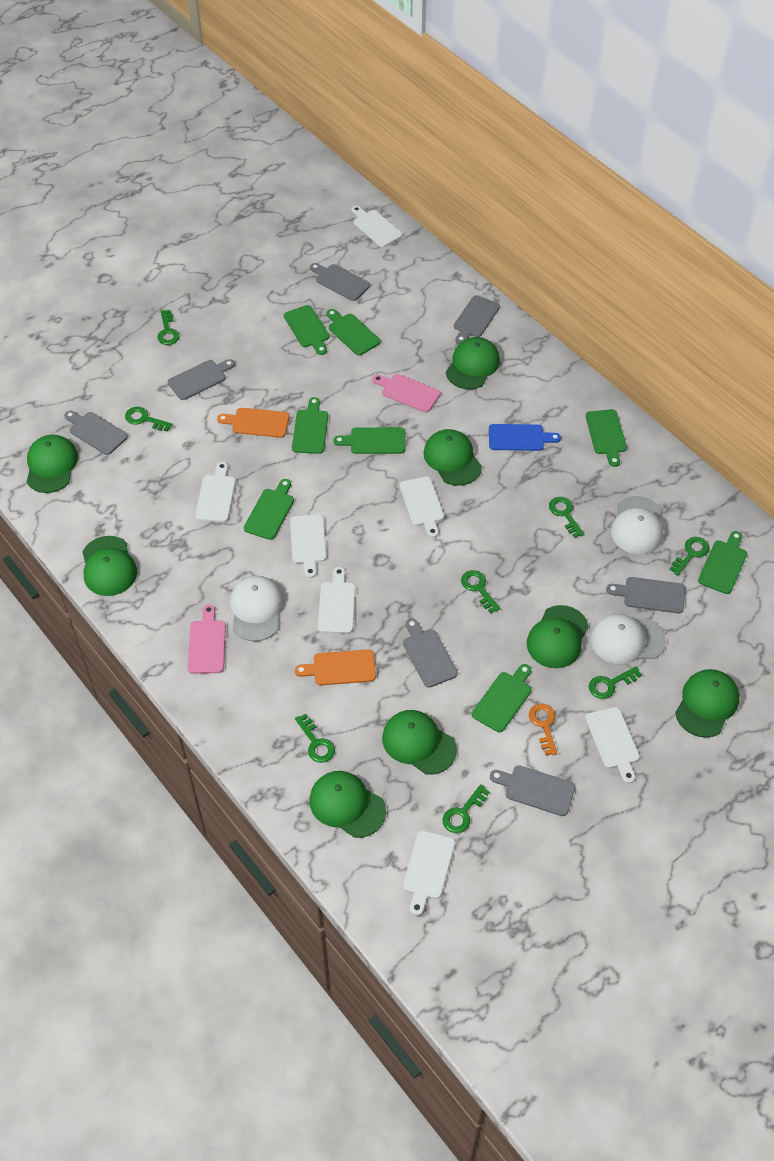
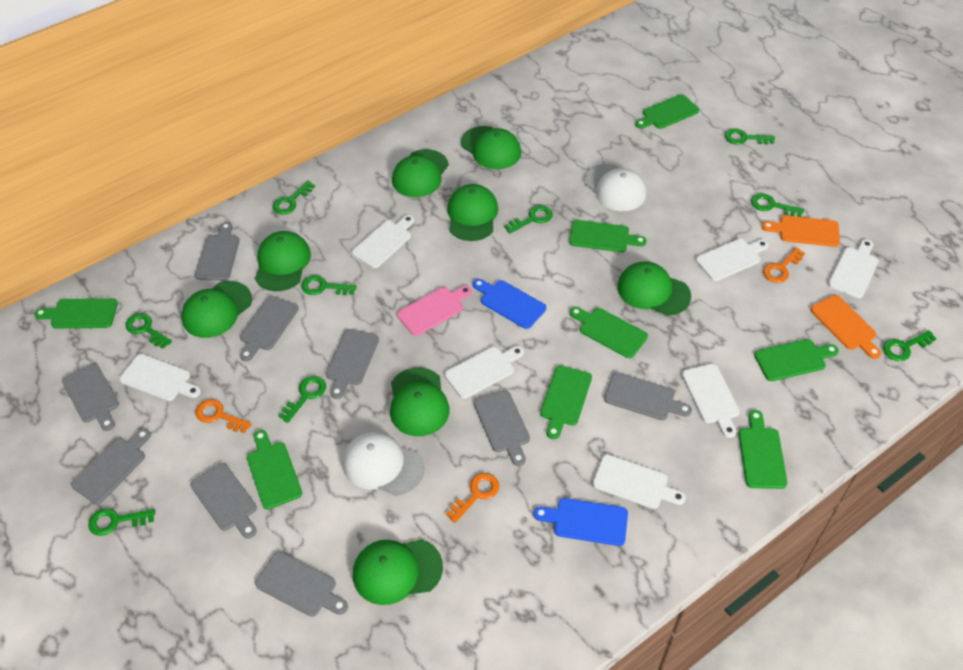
blue cutting board: 1 -> 2
green key: 8 -> 9
grey cutting board: 7 -> 9
orange key: 1 -> 3
pink cutting board: 2 -> 1
white cap: 3 -> 2

